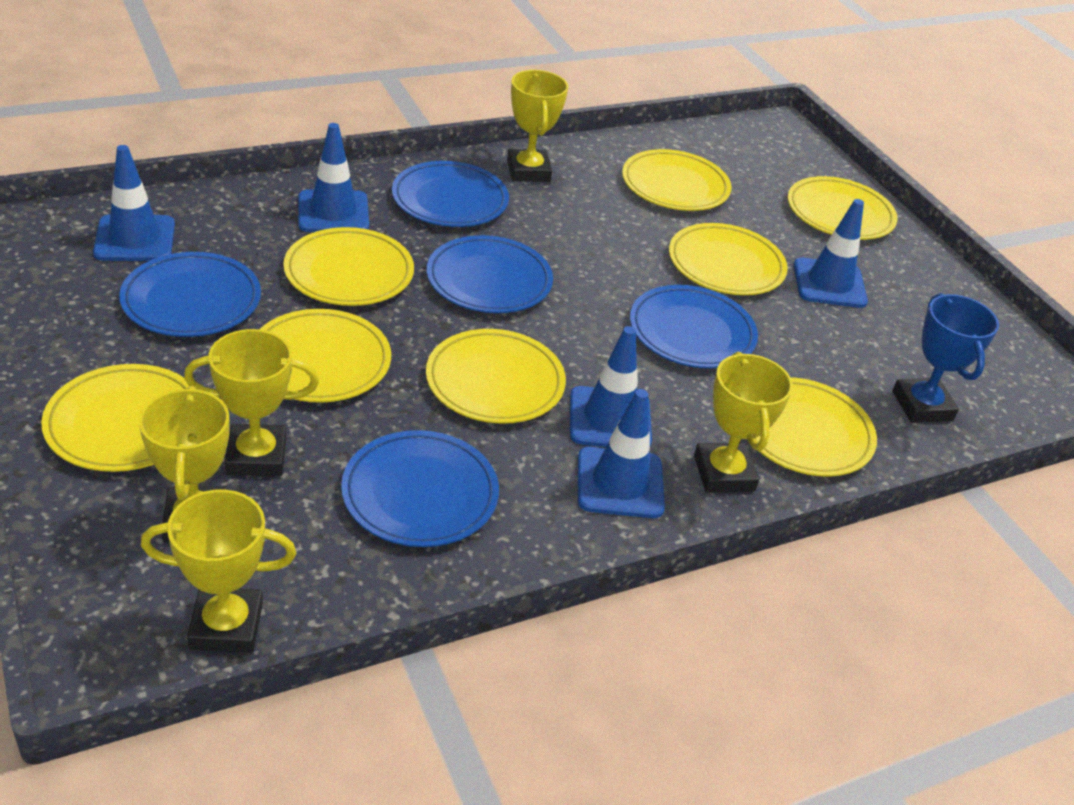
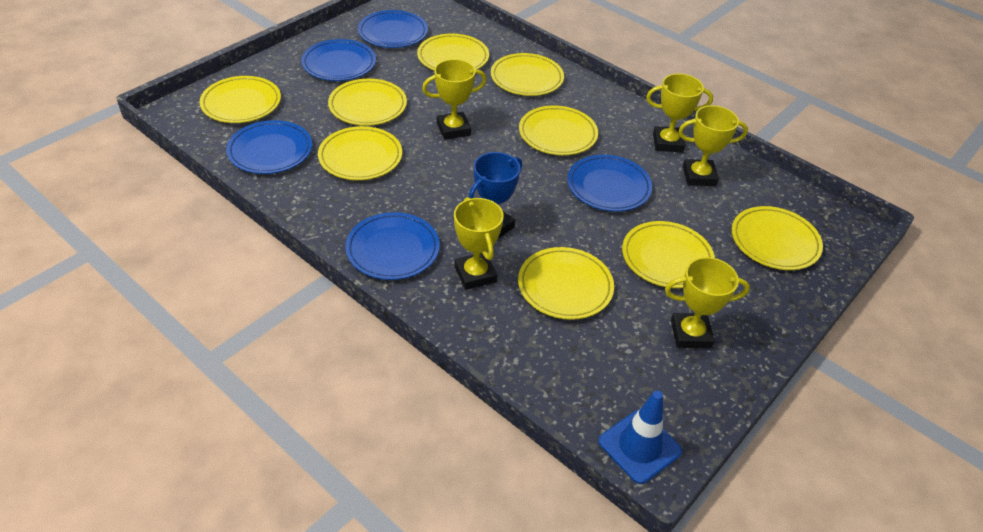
blue traffic cone: 5 -> 1
yellow plate: 8 -> 9

